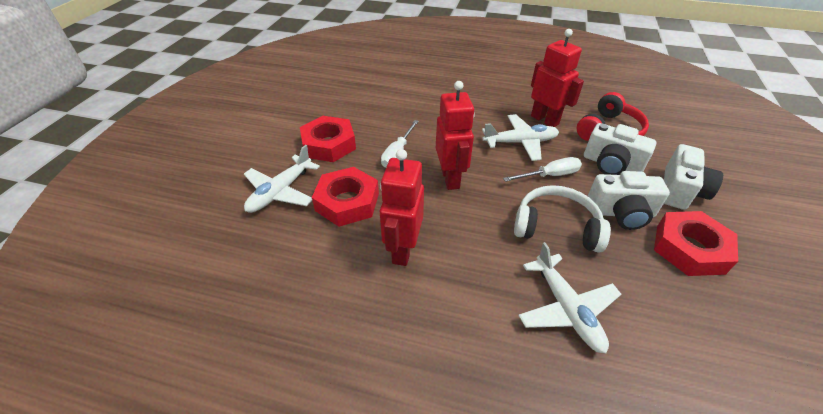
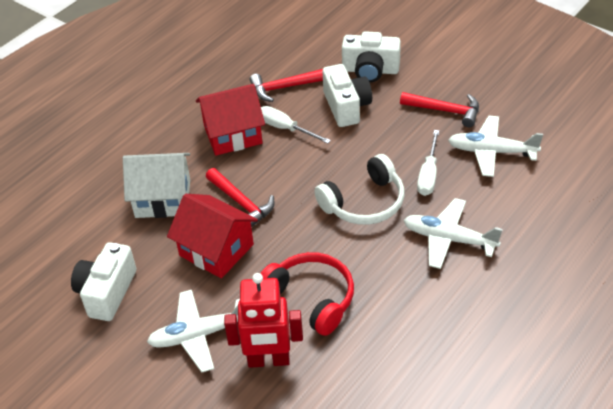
red hammer: 0 -> 3
red house: 0 -> 2
red nut: 3 -> 0
red robot: 3 -> 1
white house: 0 -> 1

